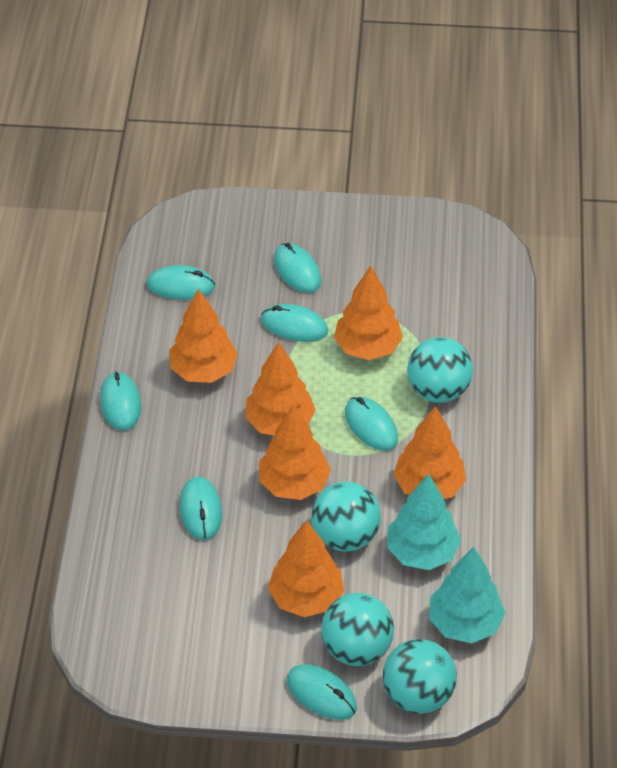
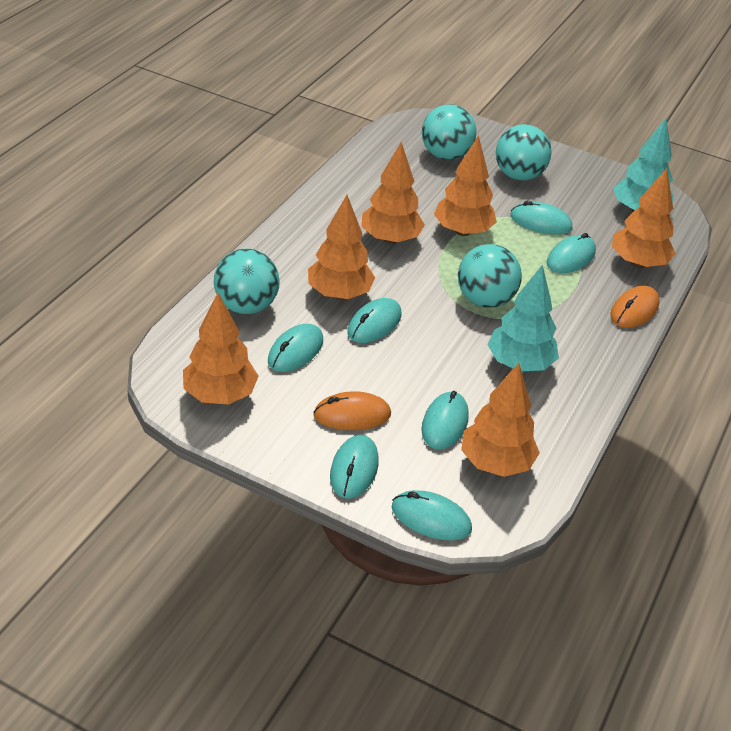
orange mouse: 0 -> 2

